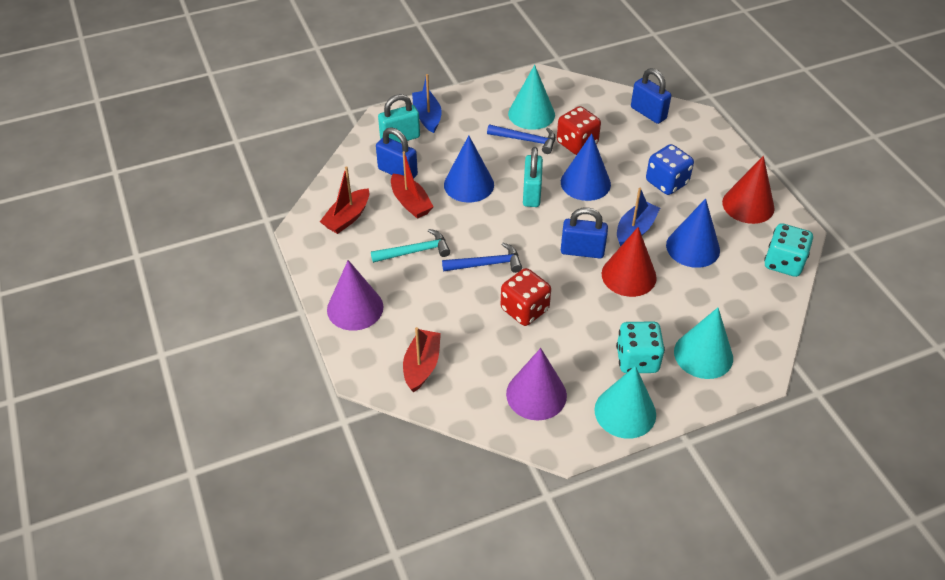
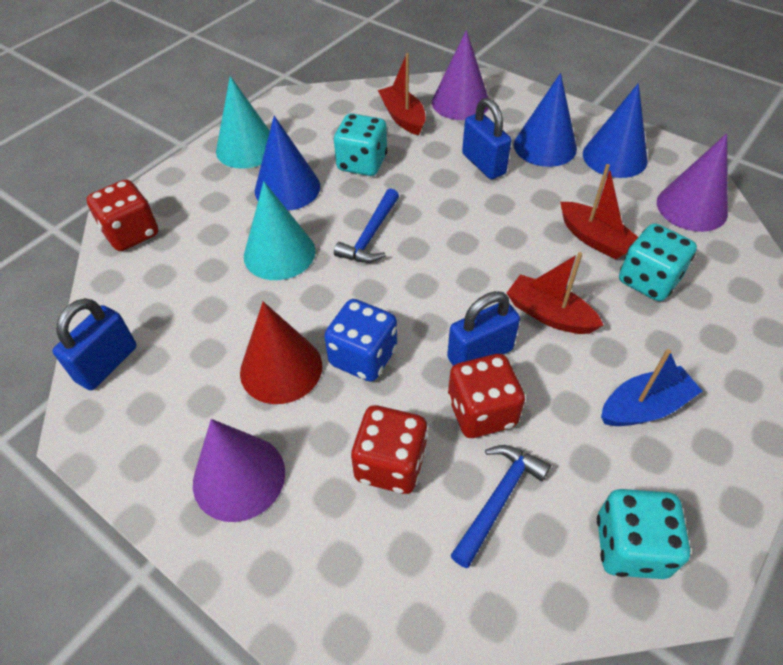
blue boat: 2 -> 1
purple cone: 2 -> 3
red cone: 2 -> 1
red dice: 2 -> 3
turquoise cone: 3 -> 2
turquoise dice: 2 -> 3
turquoise hammer: 1 -> 0
turquoise padlock: 2 -> 0

